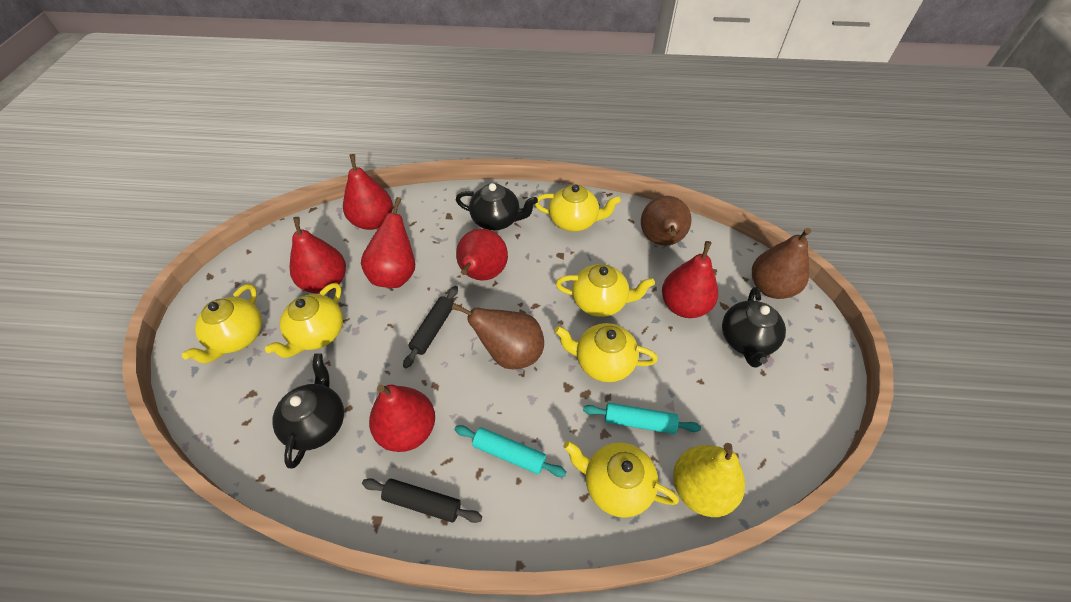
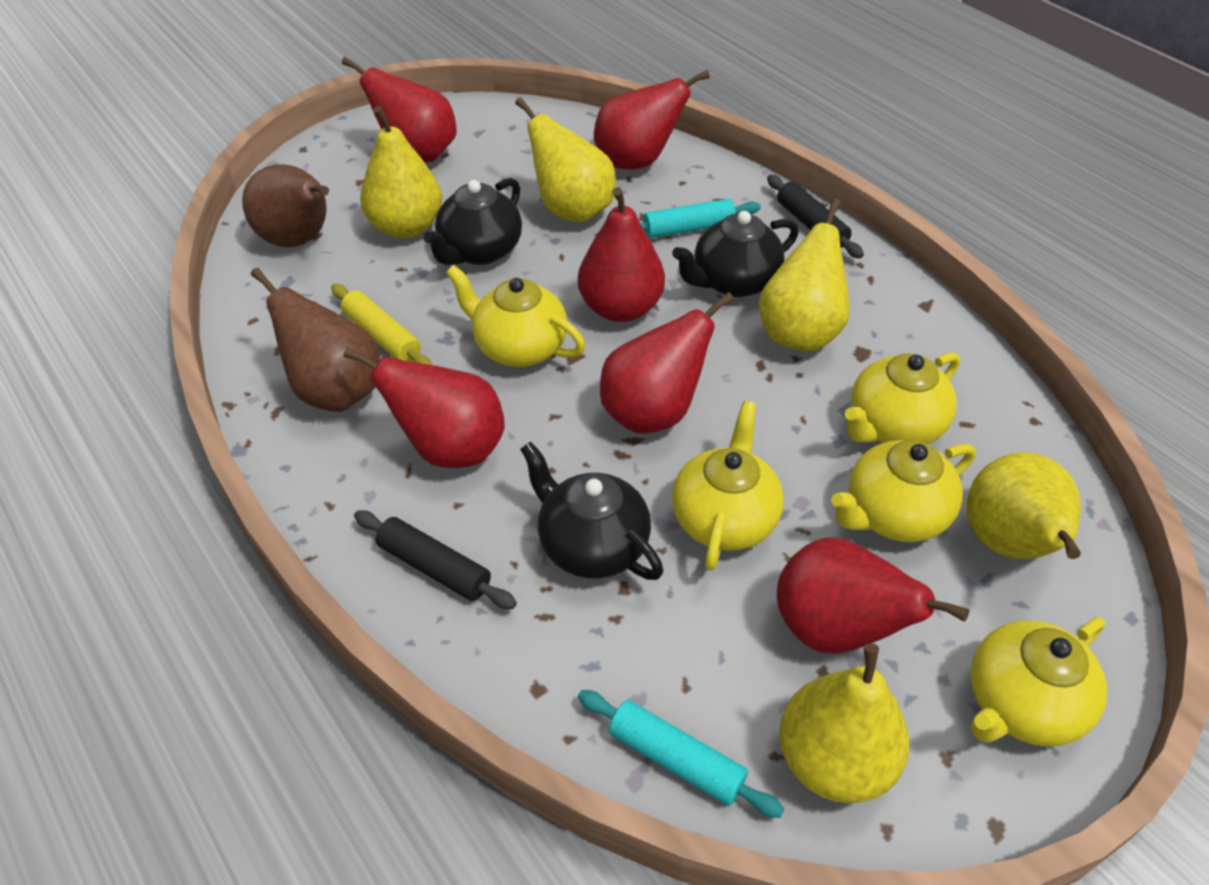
brown pear: 3 -> 2
yellow pear: 1 -> 5
yellow rolling pin: 0 -> 1
yellow teapot: 6 -> 5

